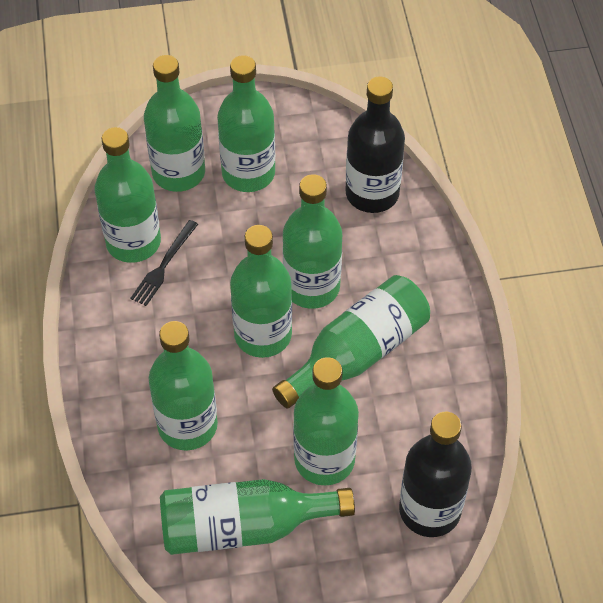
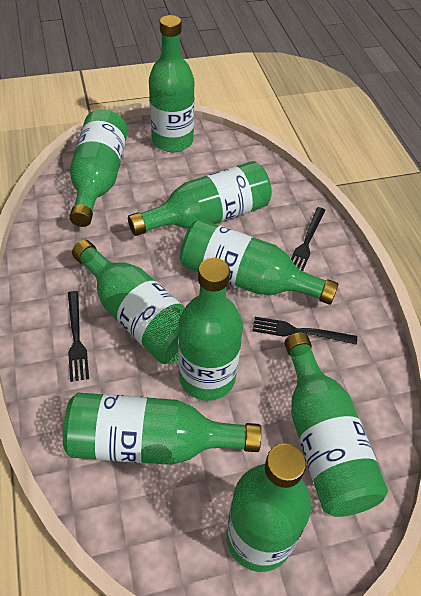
black bottle: 2 -> 0
black fork: 1 -> 3

